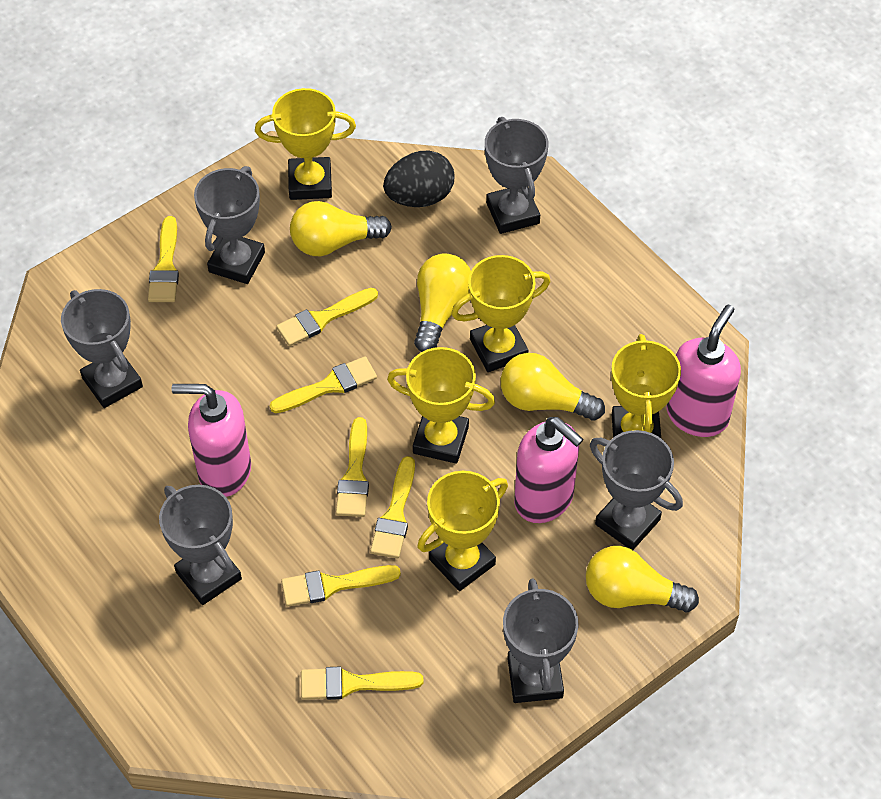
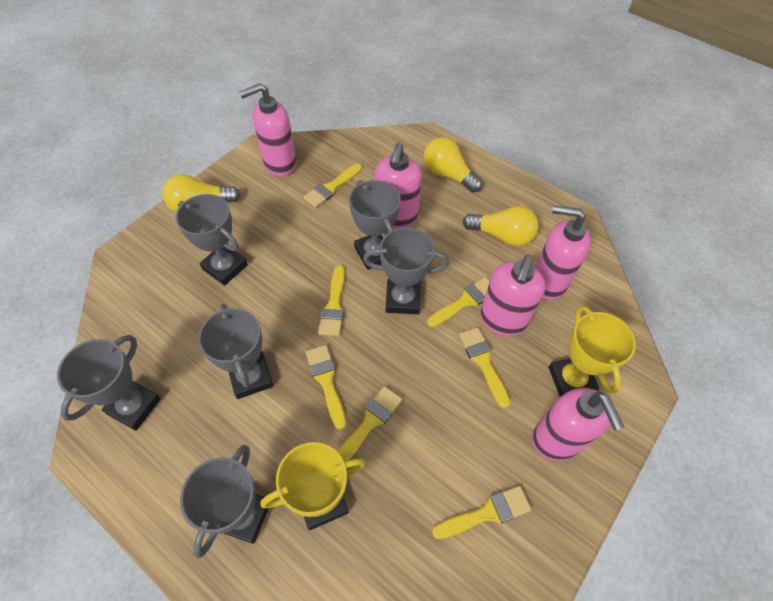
black egg: 1 -> 0
pink soap dispenser: 3 -> 5
yellow light bulb: 4 -> 3
yellow trophy: 5 -> 2

